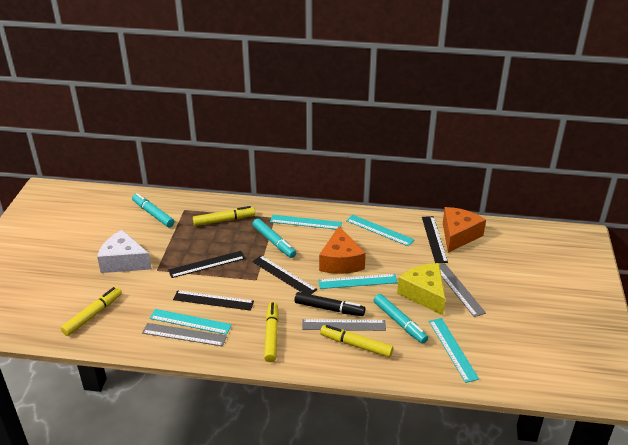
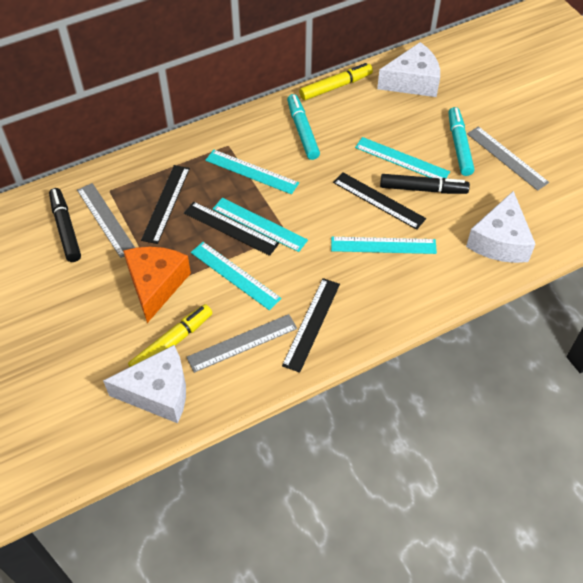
black marker: 1 -> 2
orange cheese: 2 -> 1
turquoise marker: 3 -> 2
white cheese: 1 -> 3
yellow cheese: 1 -> 0
yellow marker: 4 -> 2

